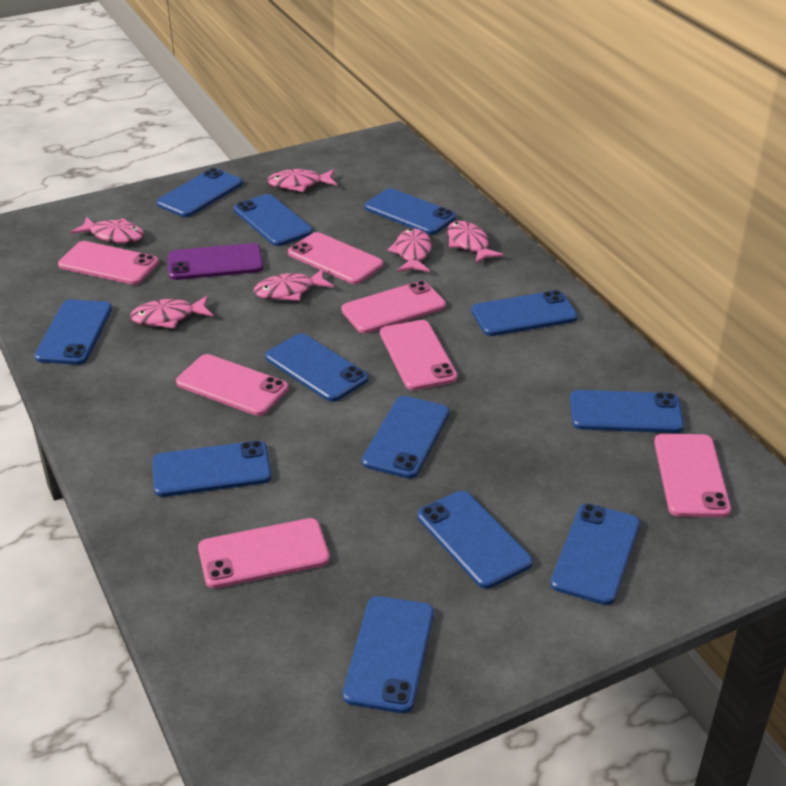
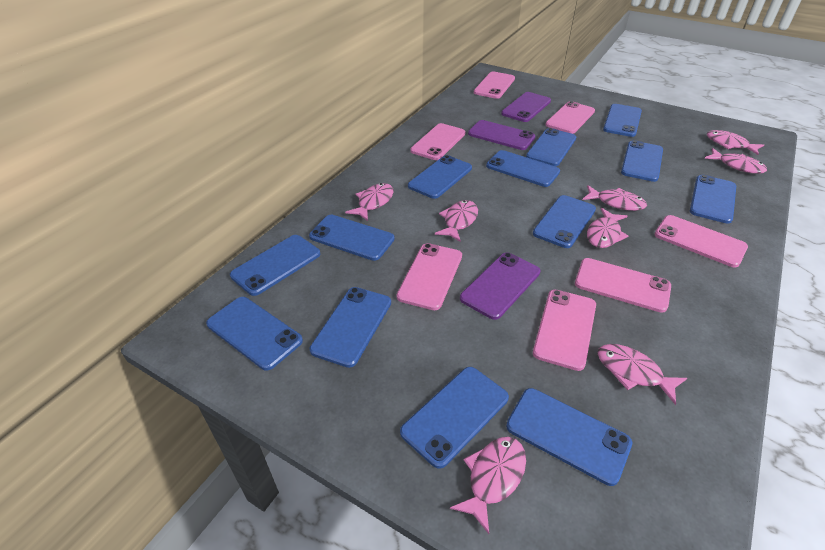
blue phone: 12 -> 13
pink fish: 6 -> 8
purple phone: 1 -> 3

